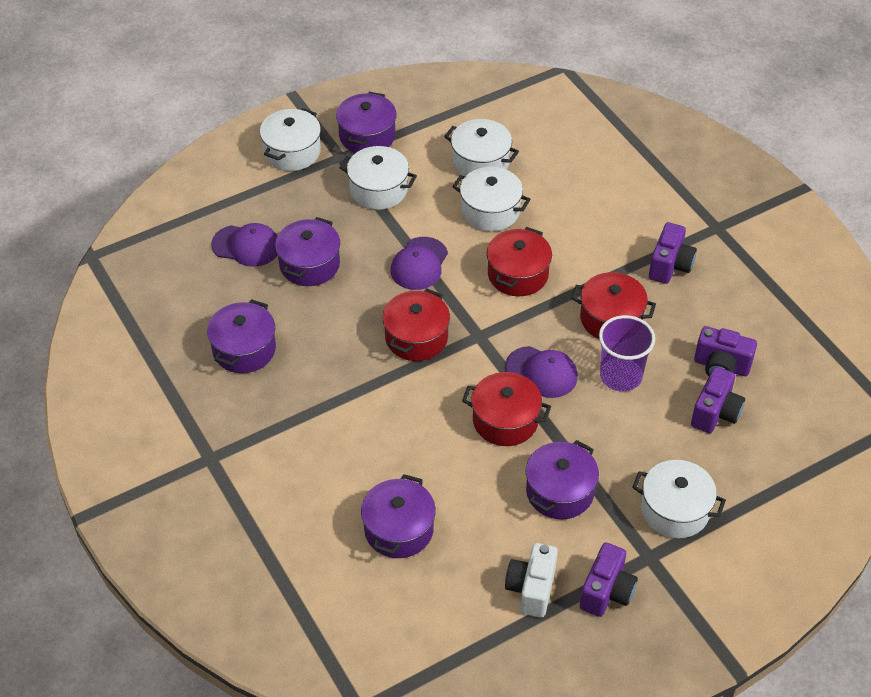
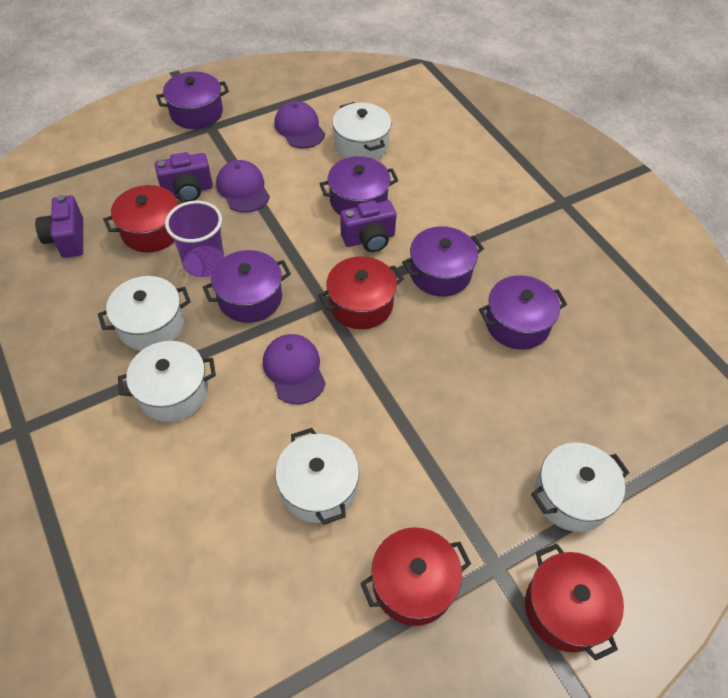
purple camera: 4 -> 3
white camera: 1 -> 0

